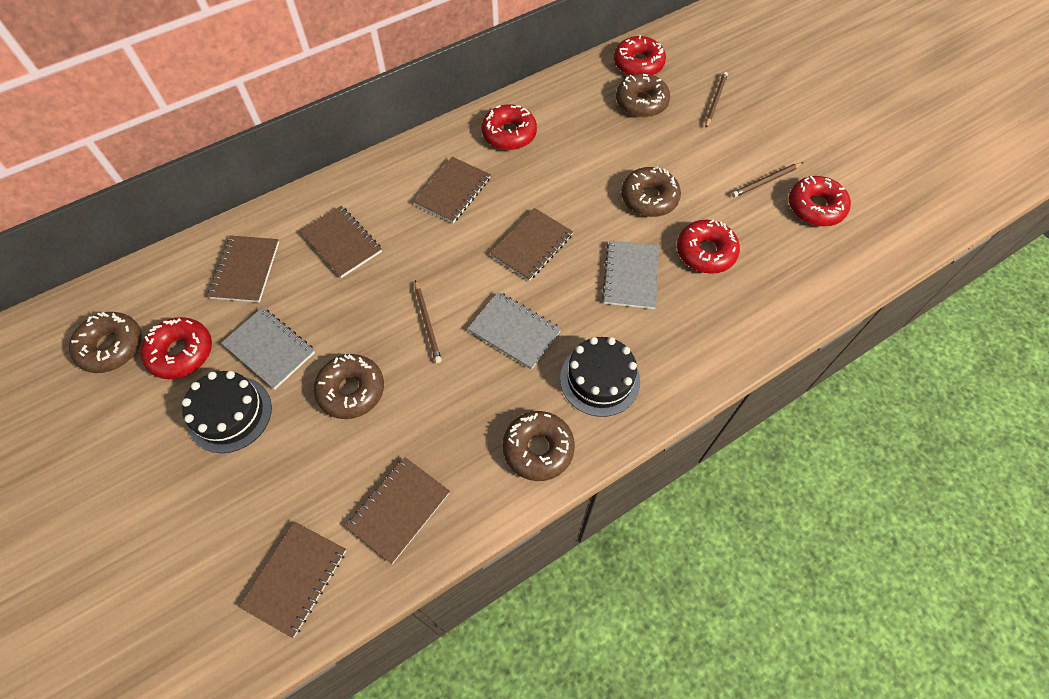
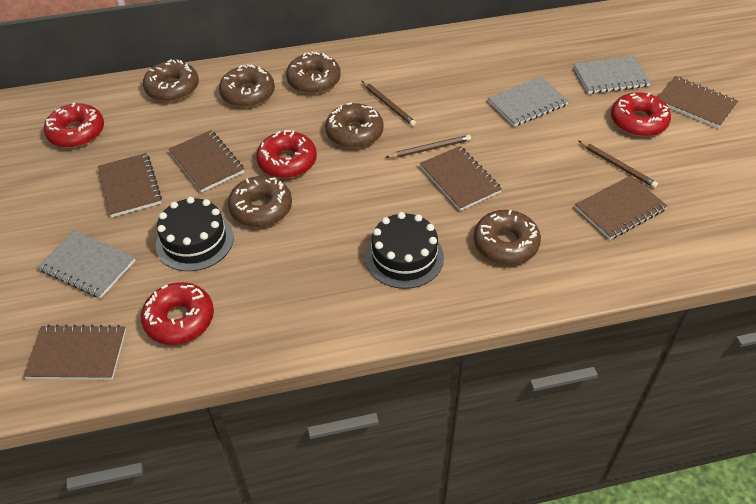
brown donut: 5 -> 6
red donut: 5 -> 4

